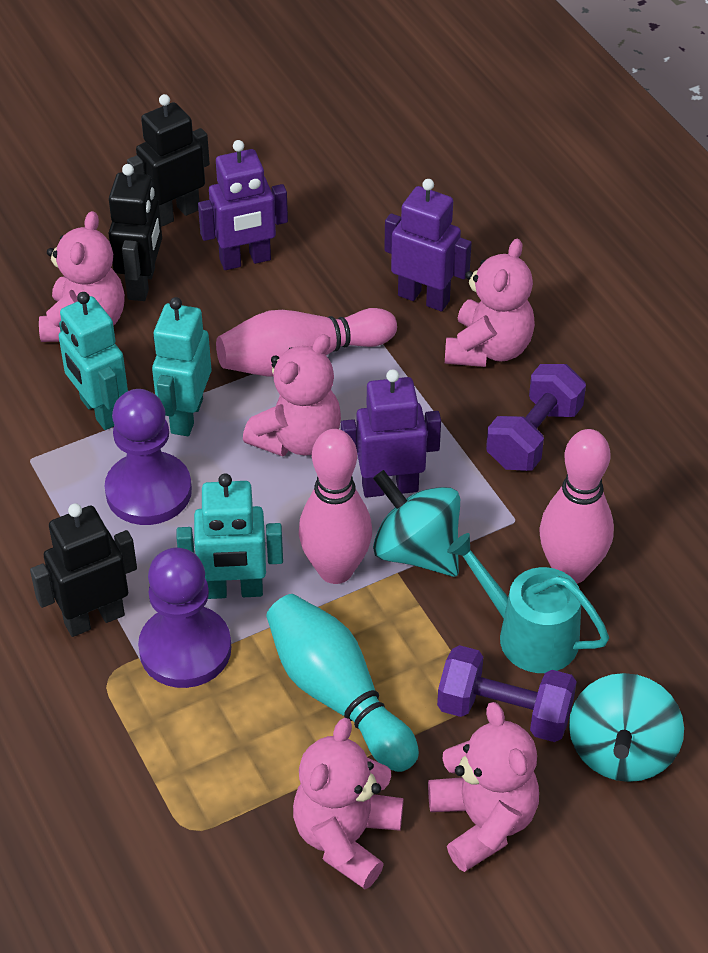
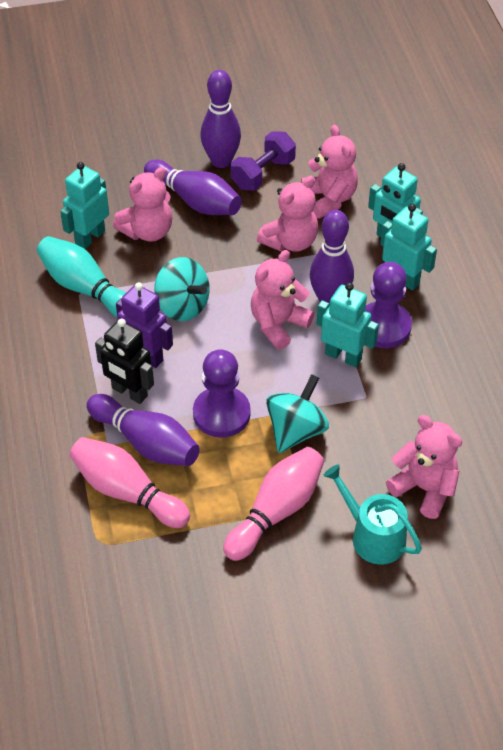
black robot: 3 -> 1
pink bowling pin: 3 -> 2
purple bowling pin: 0 -> 4
purple dumbbell: 2 -> 1
purple robot: 3 -> 1
turquoise robot: 3 -> 4

